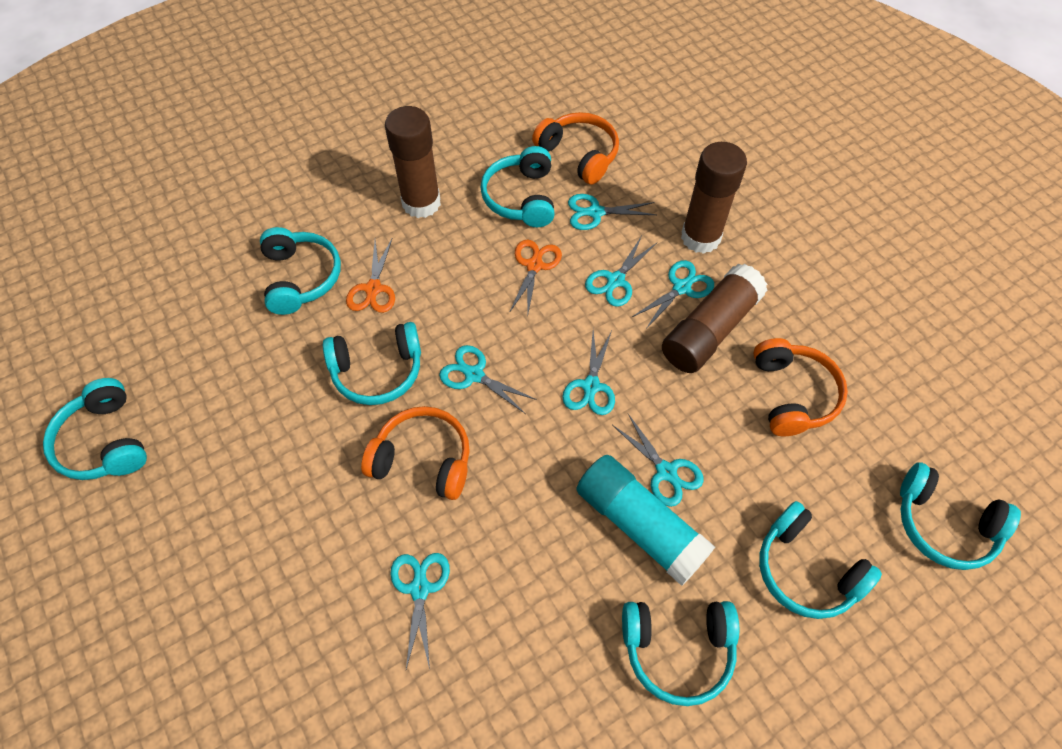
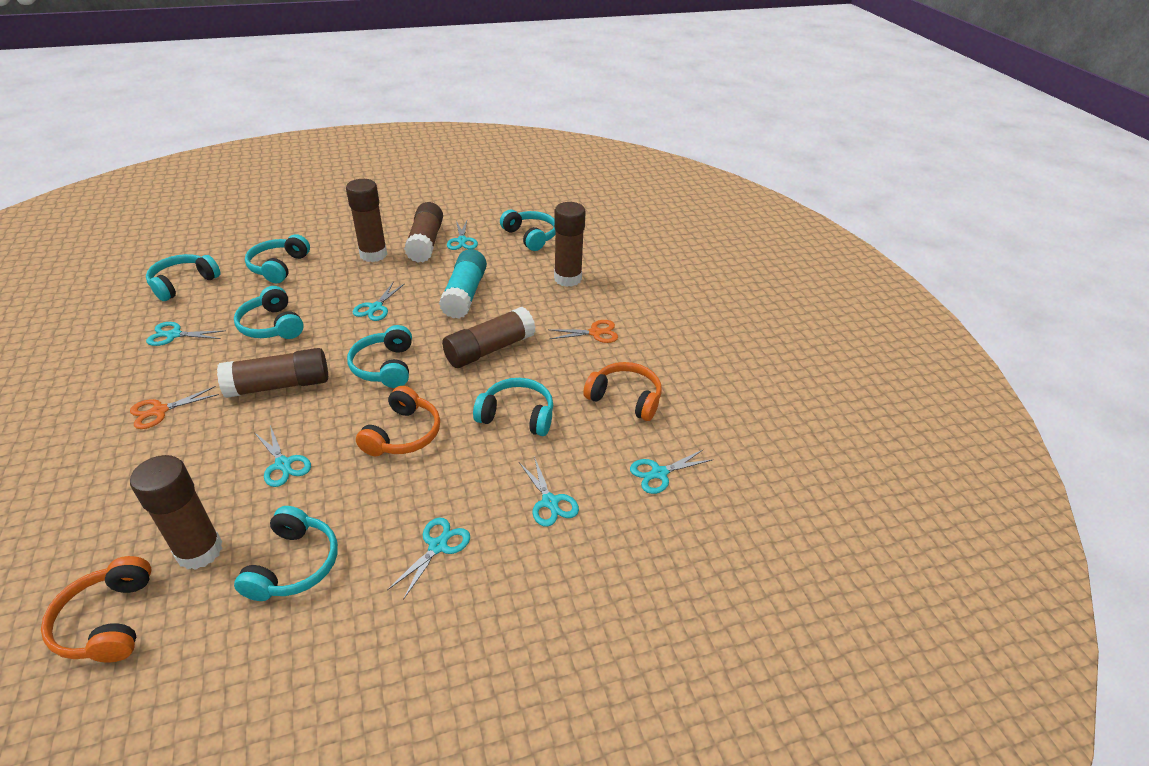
brown glue stick: 3 -> 6

